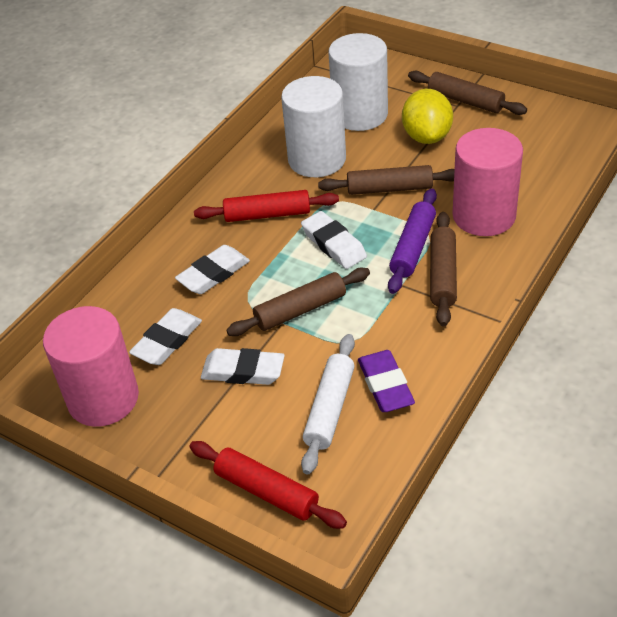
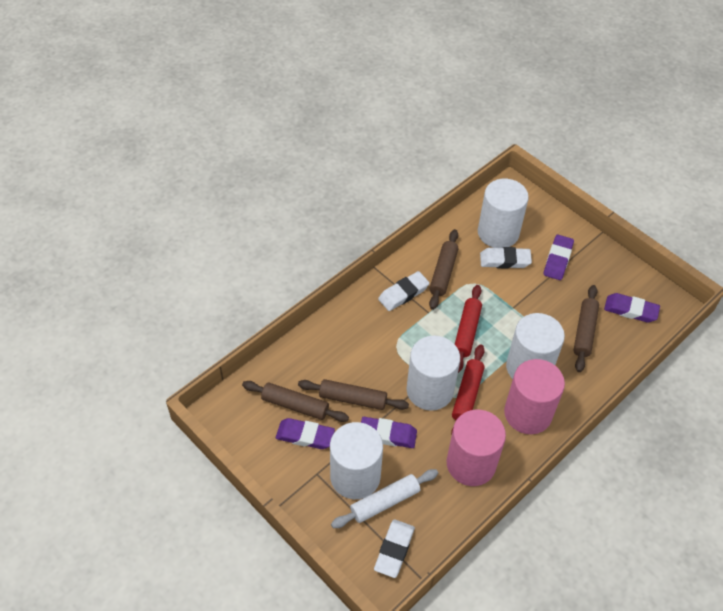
purple eraser: 1 -> 4
purple rolling pin: 1 -> 0
white cylinder: 2 -> 4
white eraser: 4 -> 3
yellow lemon: 1 -> 0

